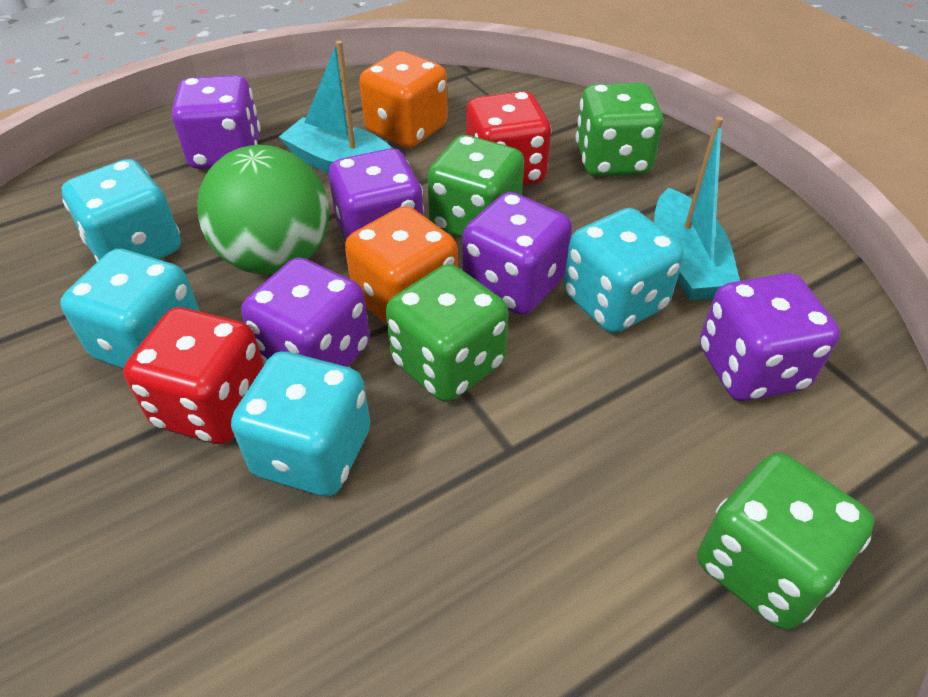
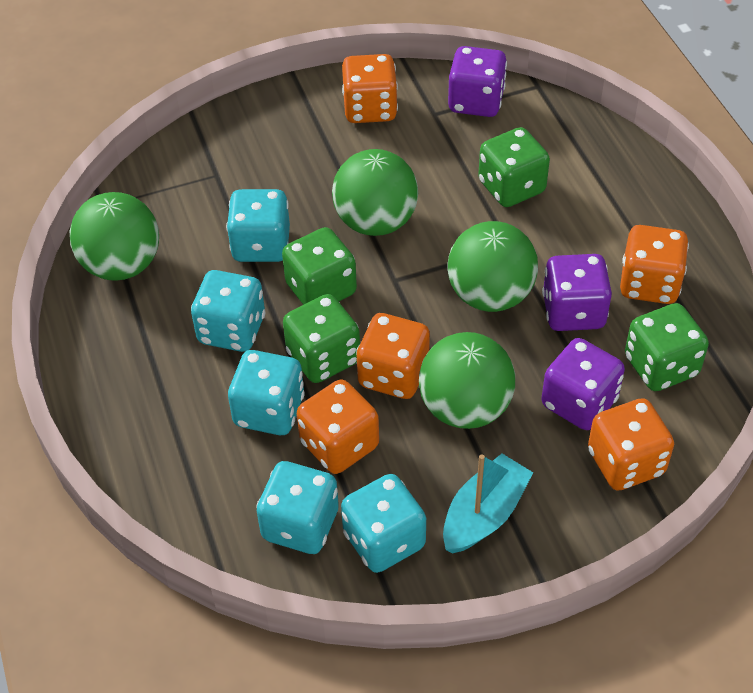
green ball: 1 -> 4
orange dice: 2 -> 5
purple dice: 5 -> 3
red dice: 2 -> 0
turquoise boat: 2 -> 1
turquoise dice: 4 -> 5

